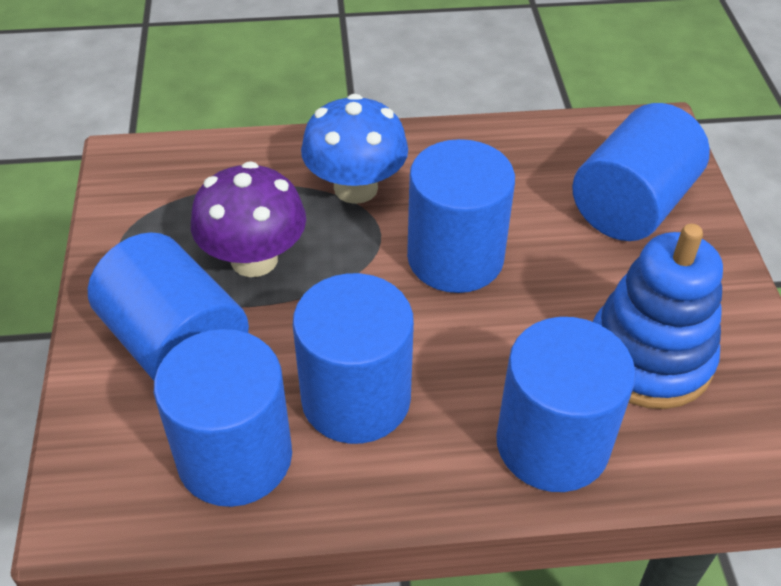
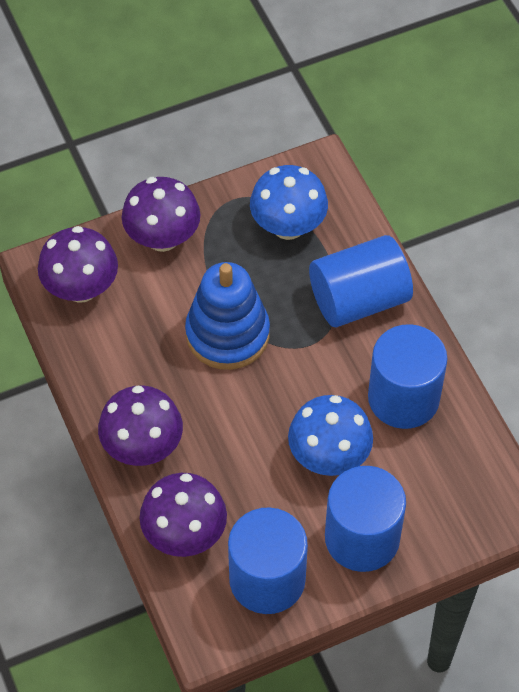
blue cylinder: 6 -> 4
blue mushroom: 1 -> 2
purple mushroom: 1 -> 4

